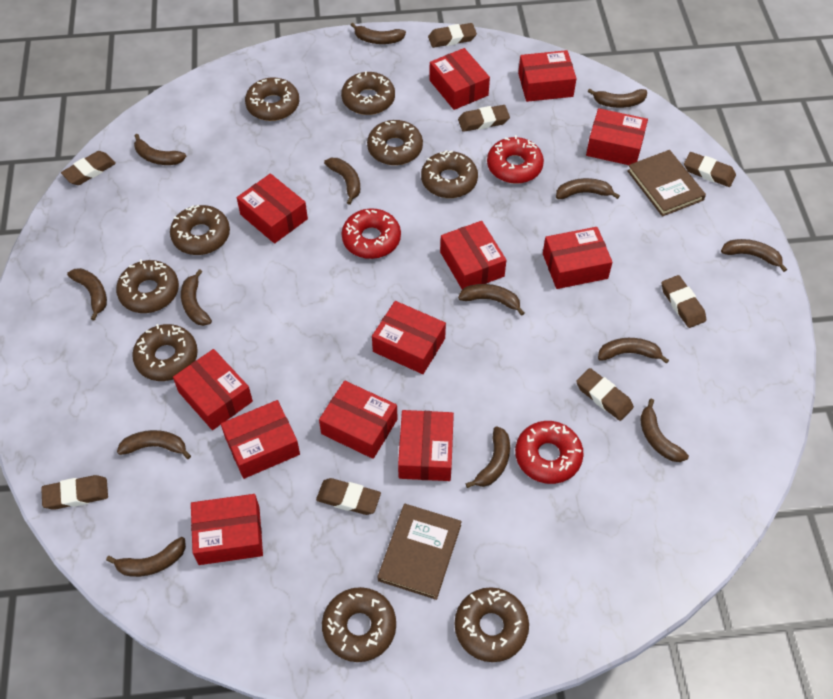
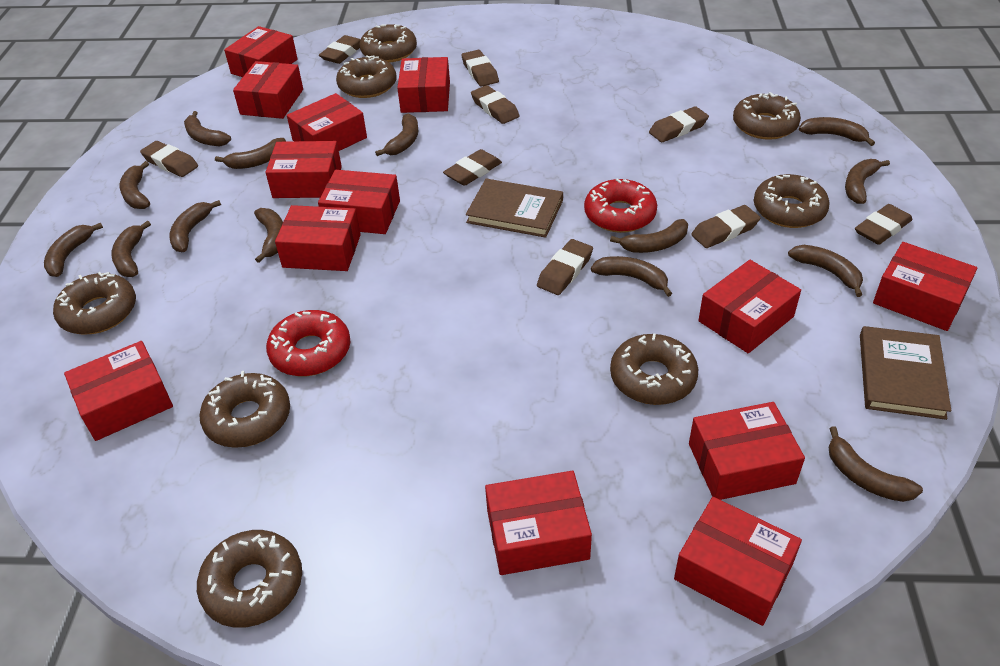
brown donut: 9 -> 8
brown eraser: 8 -> 9
red box: 12 -> 13
red donut: 3 -> 2

